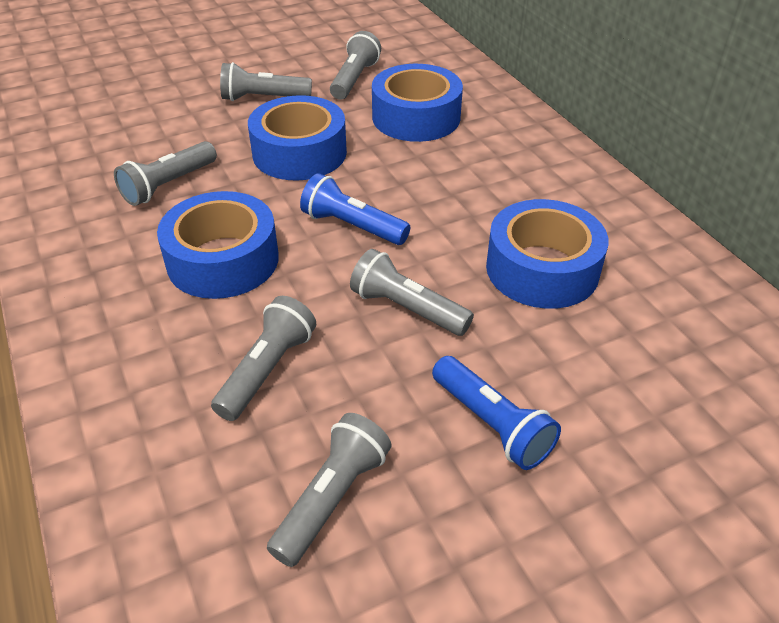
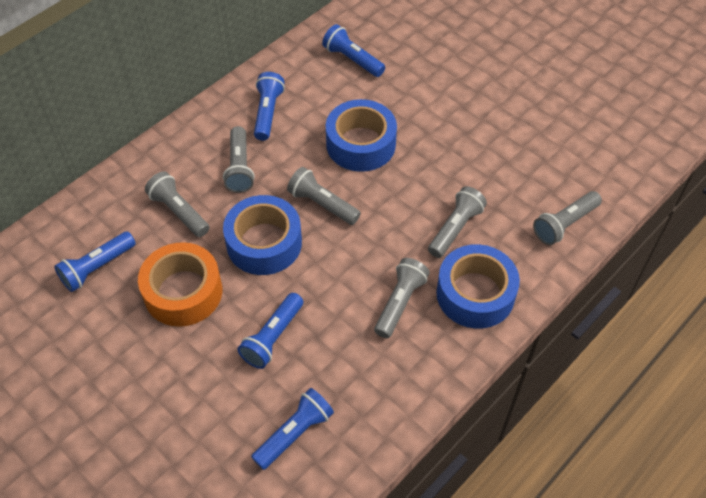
blue flashlight: 2 -> 5
blue tape: 4 -> 3
orange tape: 0 -> 1

